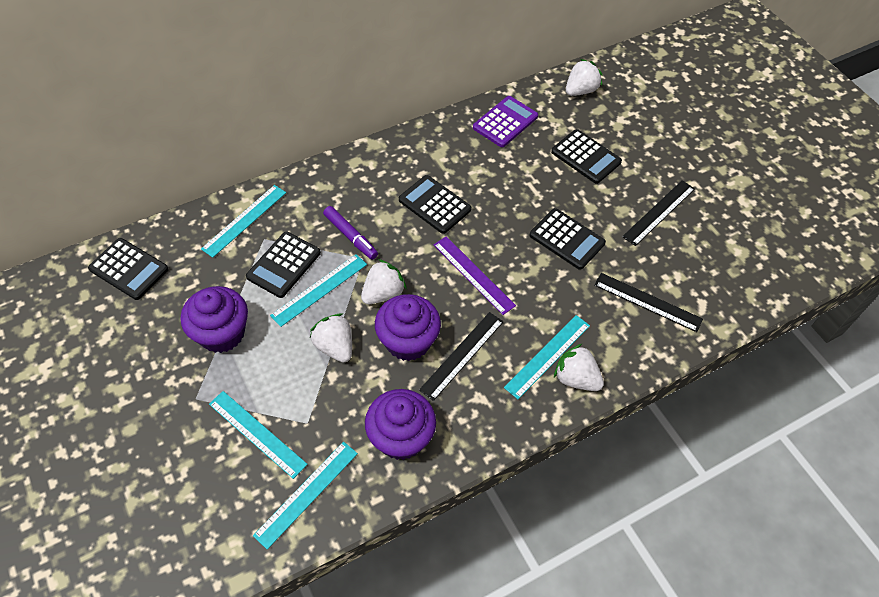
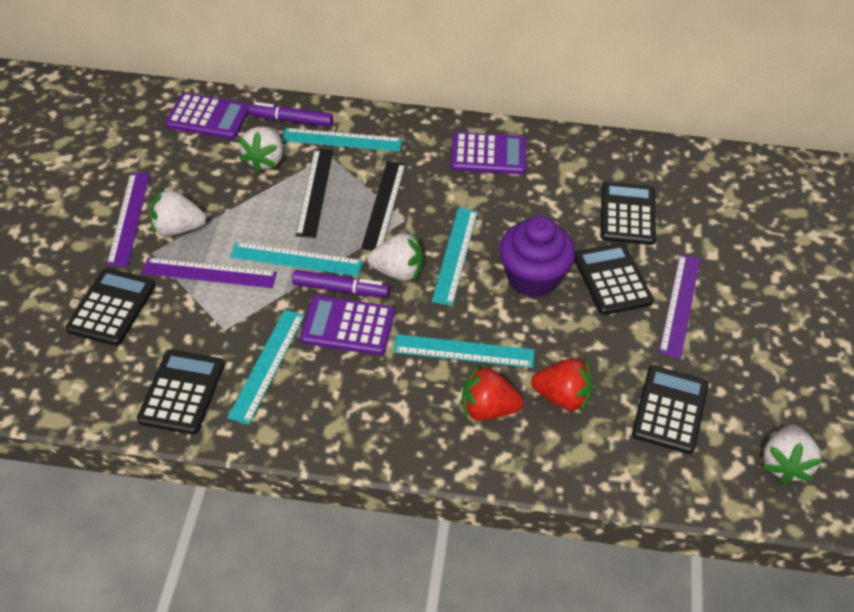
black ruler: 3 -> 2
purple calculator: 1 -> 3
purple cupcake: 3 -> 1
purple marker: 1 -> 2
purple ruler: 1 -> 3
red strawberry: 0 -> 2

